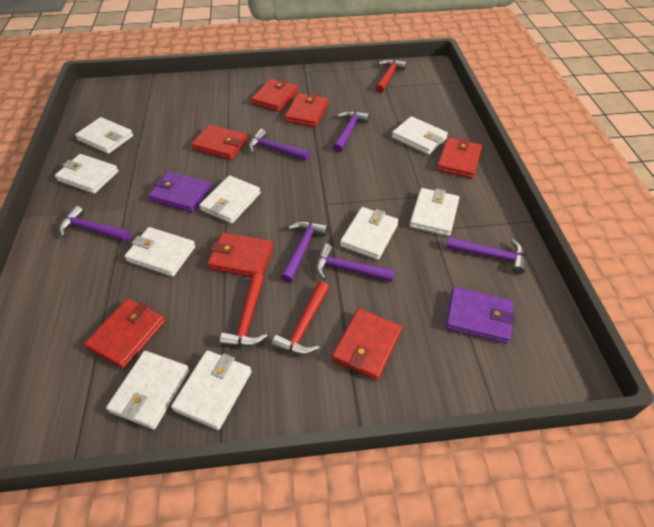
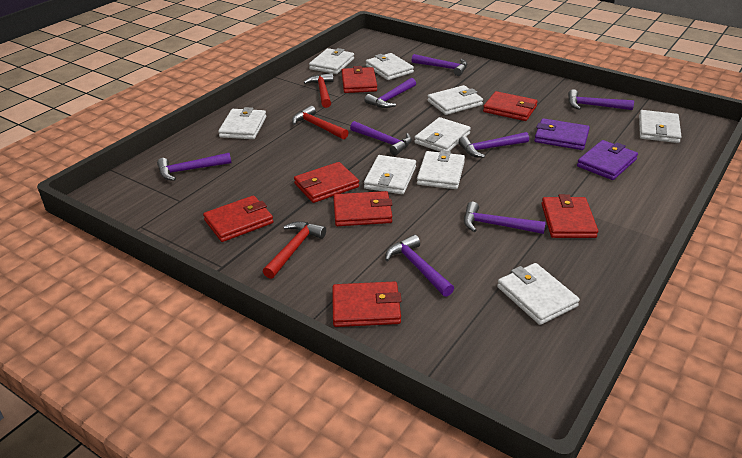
purple hammer: 6 -> 8

